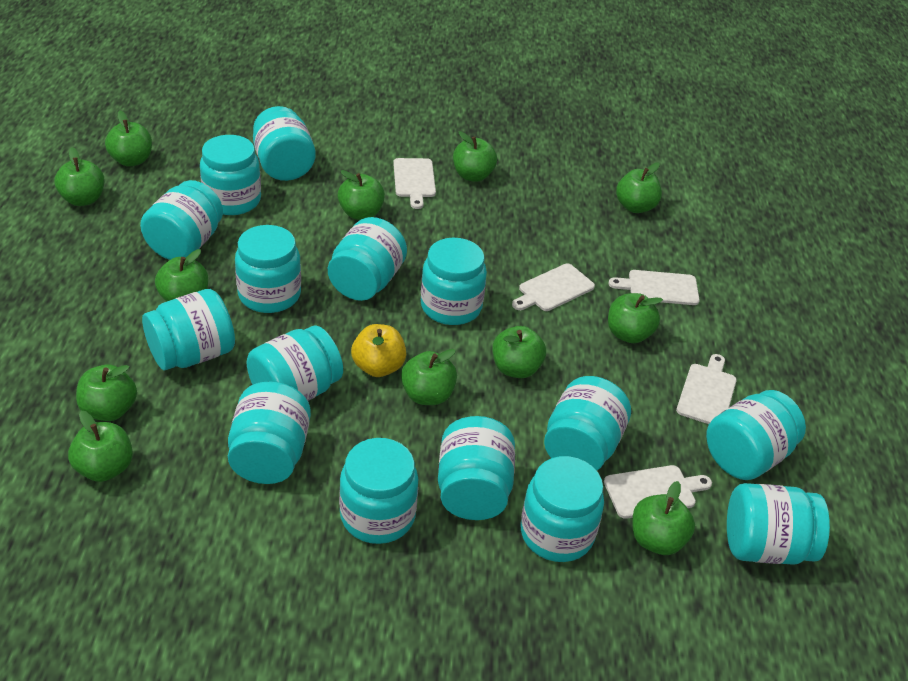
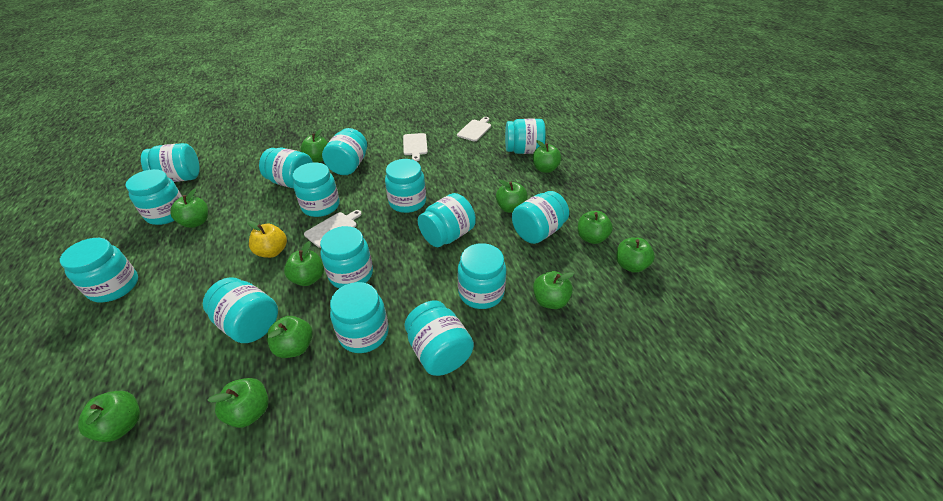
green apple: 12 -> 11
white cutting board: 5 -> 3

